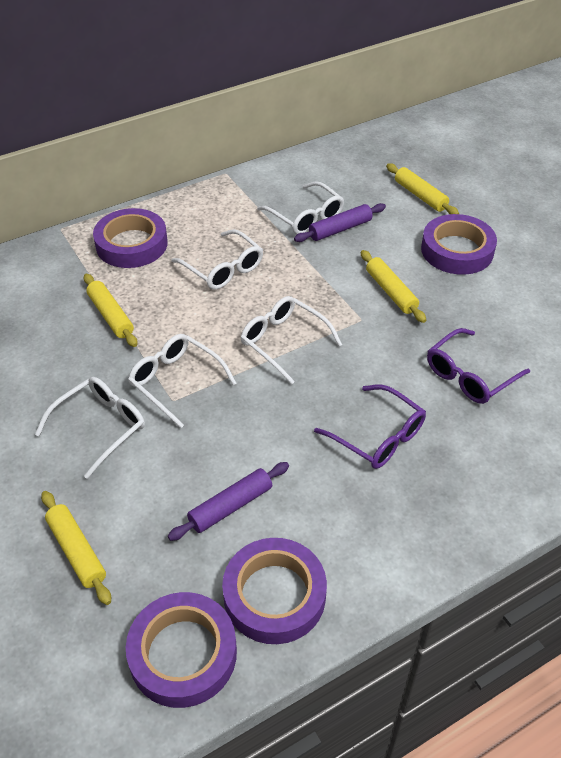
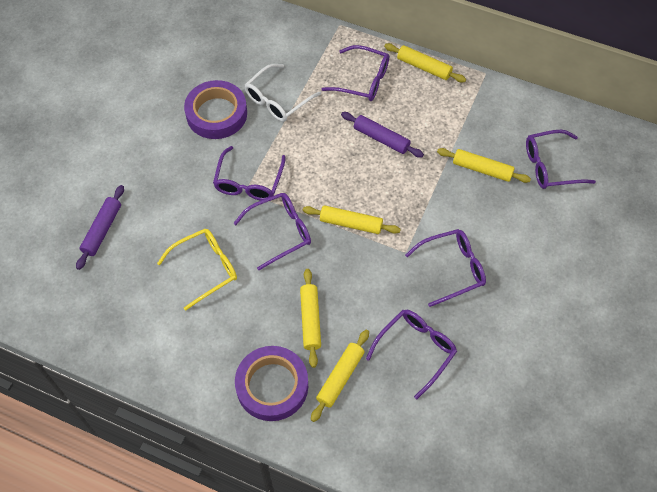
purple glasses: 2 -> 6
purple tape: 4 -> 2
white glasses: 5 -> 1
yellow glasses: 0 -> 1
yellow rolling pin: 4 -> 5

